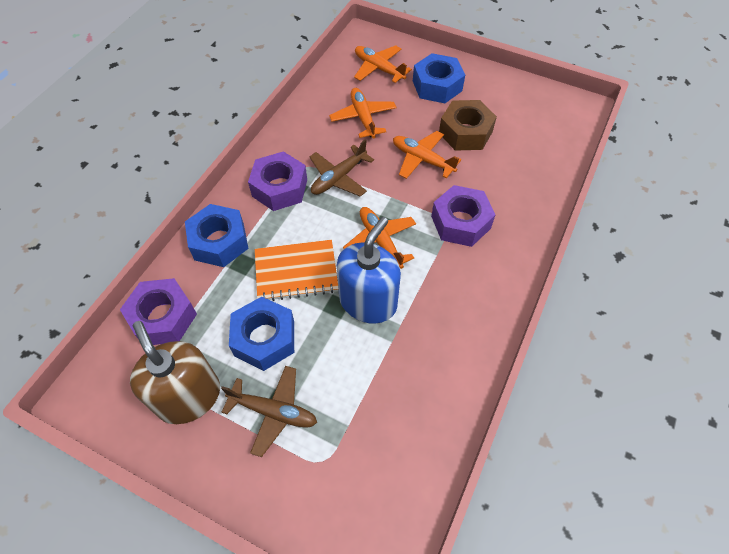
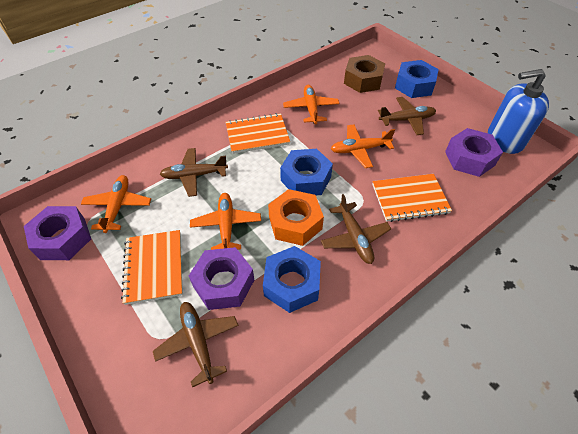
brown plane: 2 -> 4
brown soap dispenser: 1 -> 0
orange notebook: 1 -> 3
orange nut: 0 -> 1

